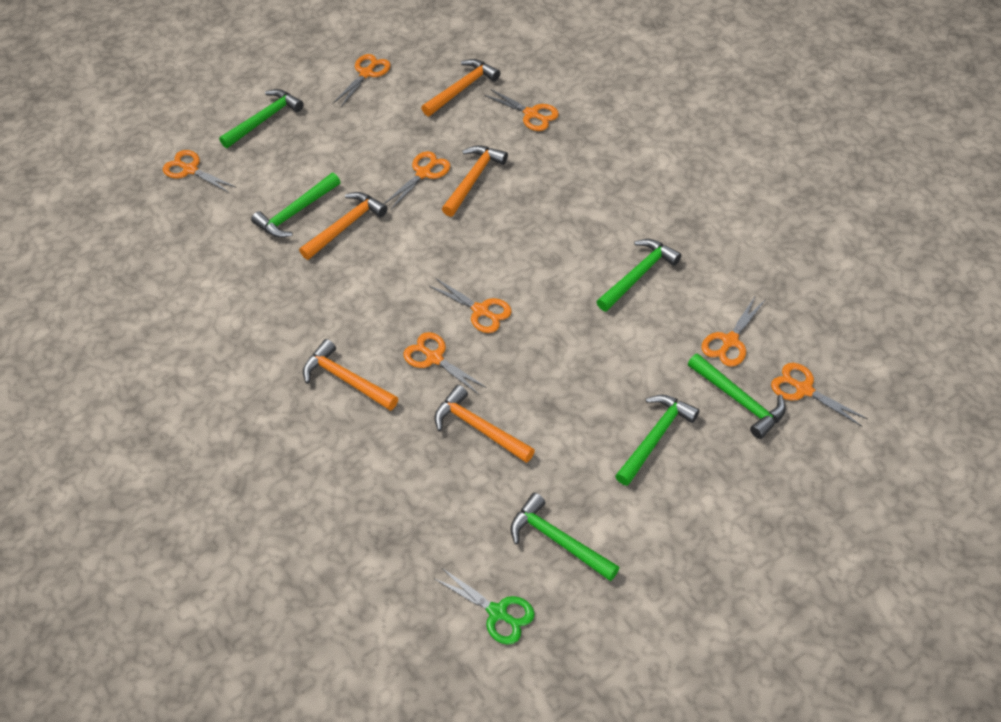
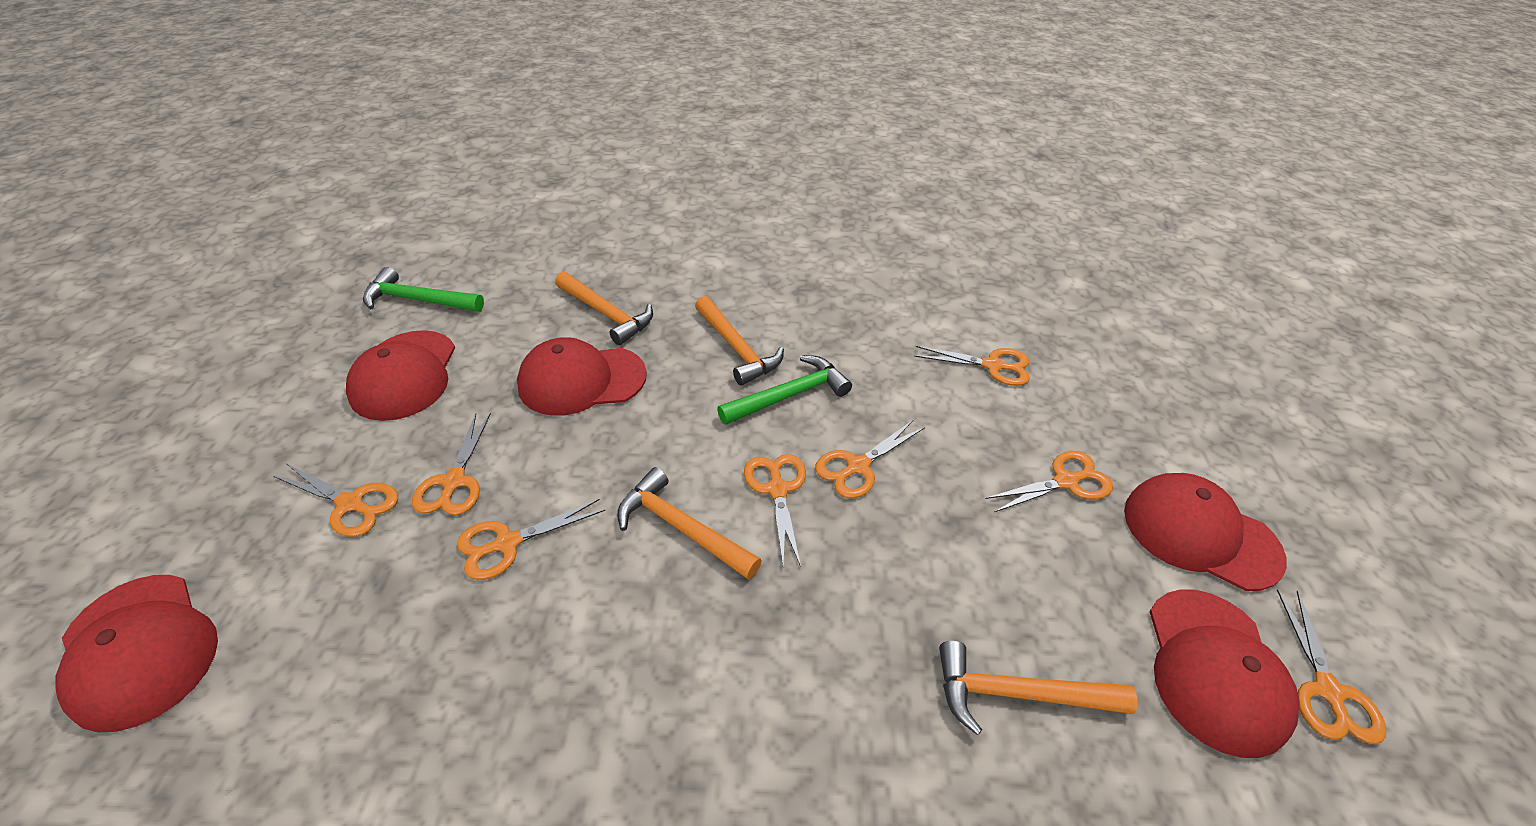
green hammer: 6 -> 2
green scissors: 1 -> 0
orange hammer: 5 -> 4
red cap: 0 -> 5

